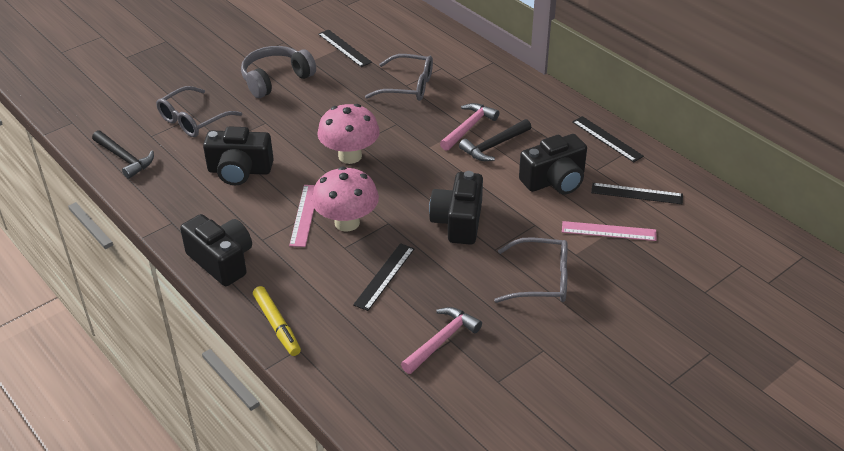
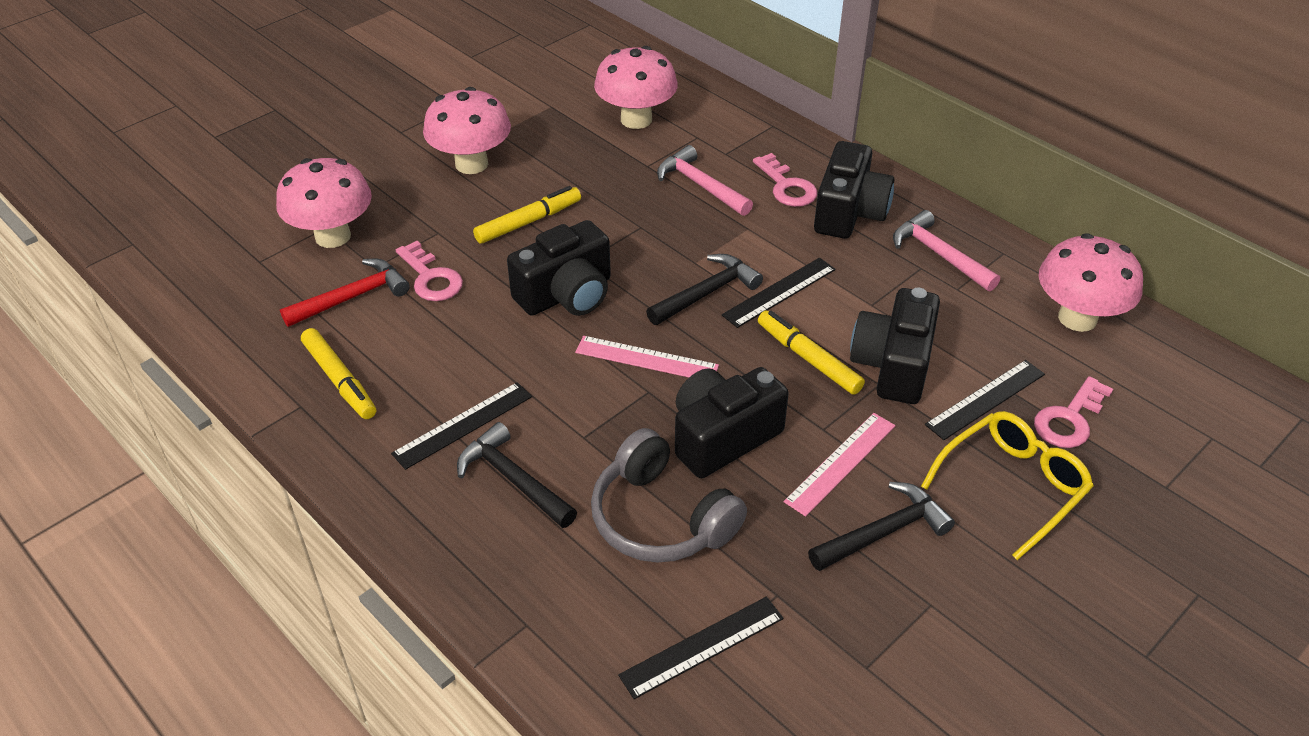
black hammer: 2 -> 3
grey glasses: 3 -> 0
pink key: 0 -> 3
pink mushroom: 2 -> 4
red hammer: 0 -> 1
yellow glasses: 0 -> 1
yellow marker: 1 -> 3

